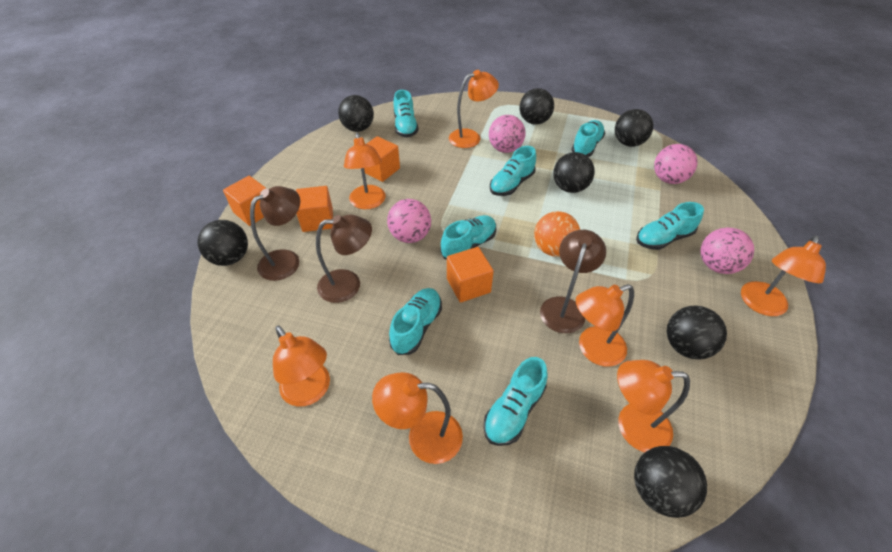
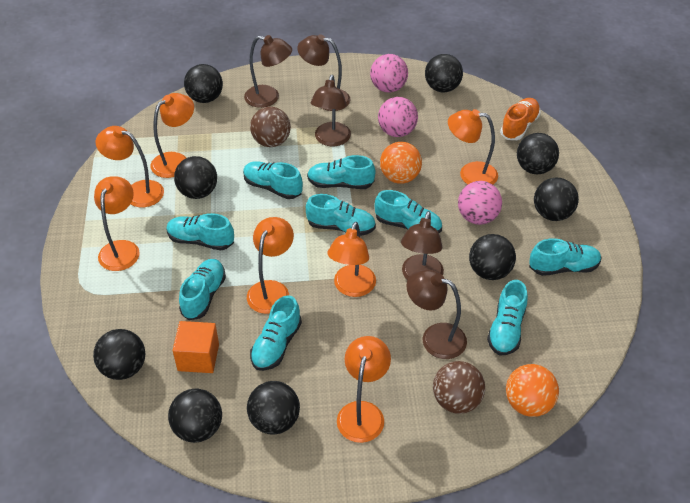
black ball: 7 -> 9
brown ball: 0 -> 2
brown lamp: 3 -> 5
orange ball: 1 -> 2
orange cube: 4 -> 1
orange shoe: 0 -> 1
pink ball: 4 -> 3
turquoise shoe: 7 -> 9

